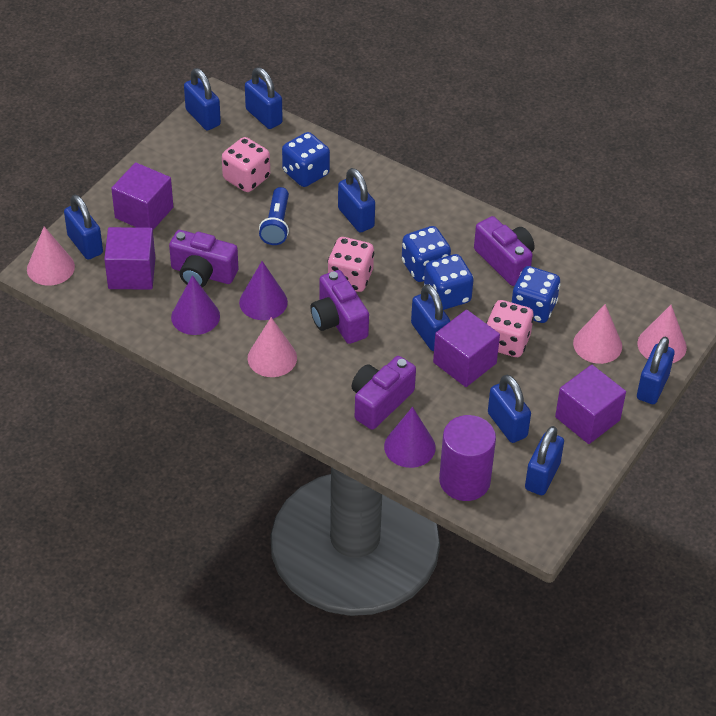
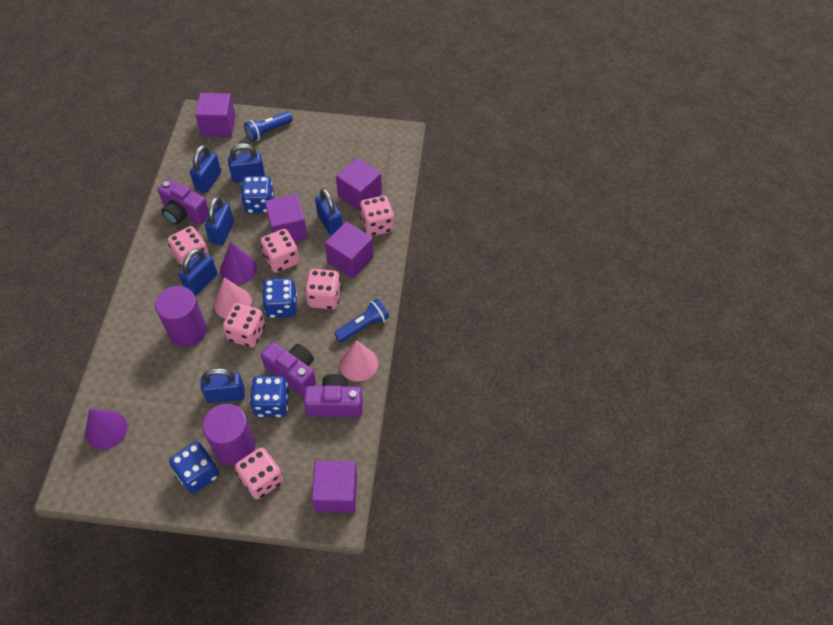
blue flashlight: 1 -> 2
blue padlock: 8 -> 6
pink cone: 4 -> 2
pink dice: 3 -> 6
purple camera: 4 -> 3
purple cone: 3 -> 2
purple cube: 4 -> 5
purple cylinder: 1 -> 2

